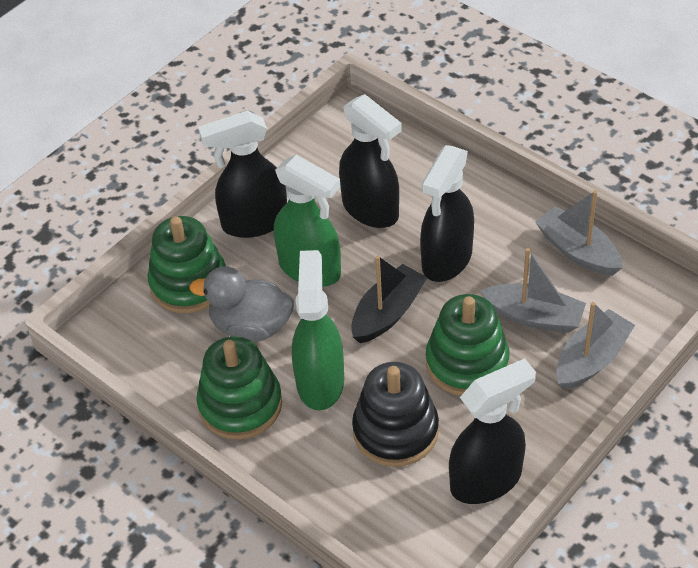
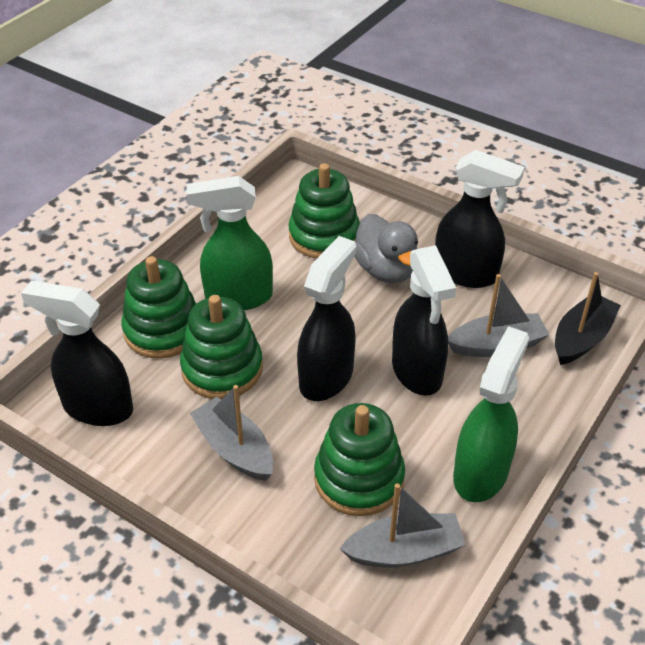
black stacking toy: 1 -> 0
green stacking toy: 3 -> 4

